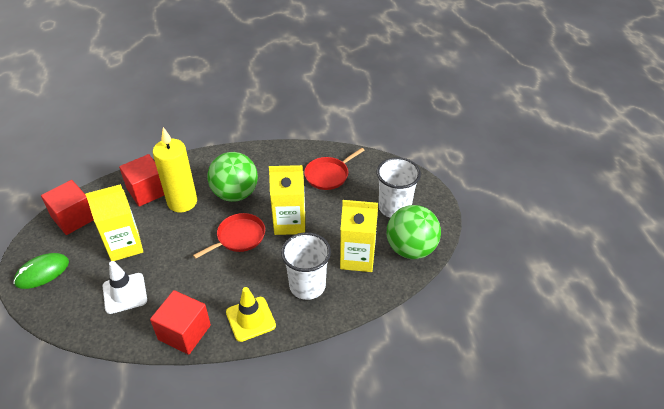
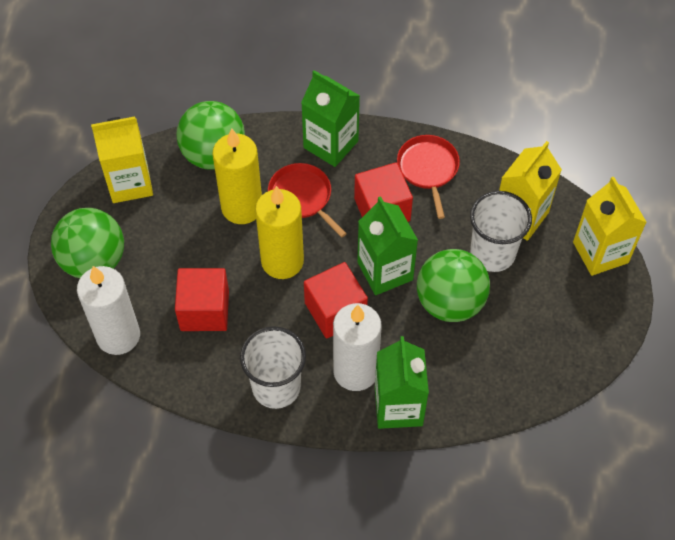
green ball: 2 -> 3
green carton: 0 -> 3
green mouse: 1 -> 0
white candle: 0 -> 2
white traffic cone: 1 -> 0
yellow candle: 1 -> 2
yellow traffic cone: 1 -> 0

